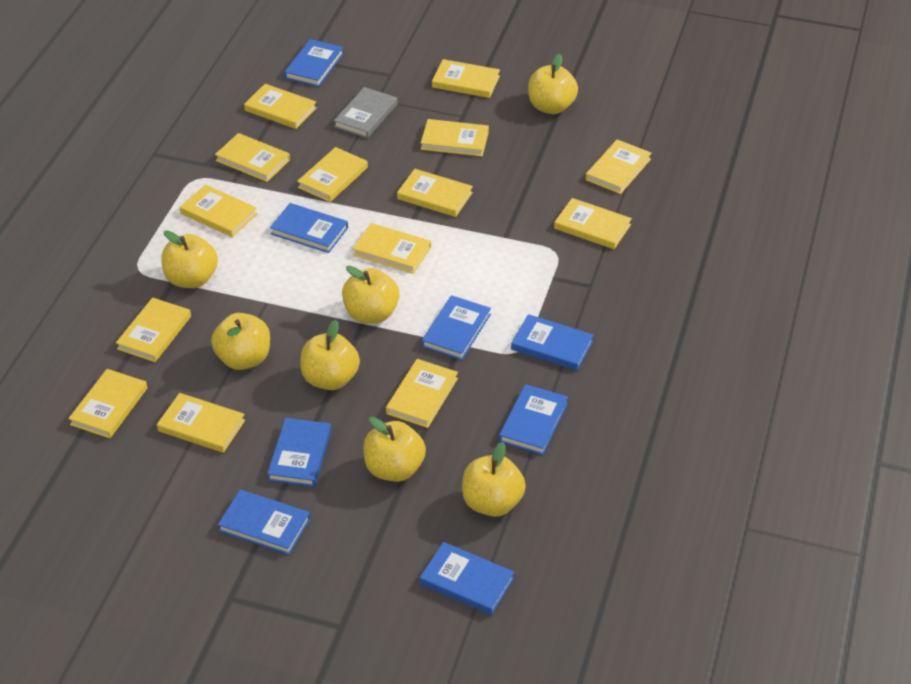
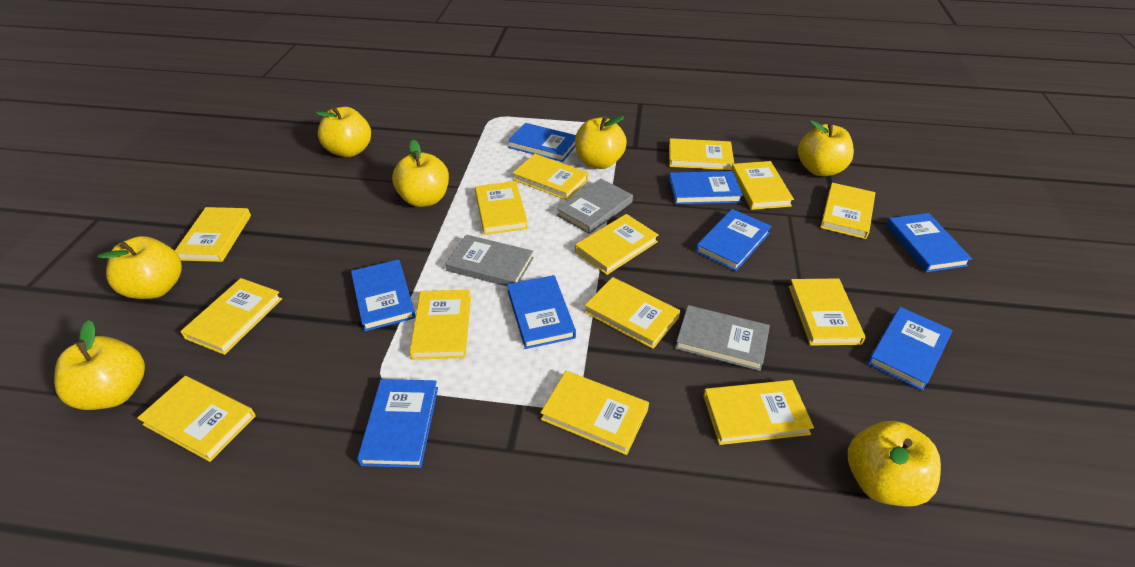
grey book: 1 -> 3

